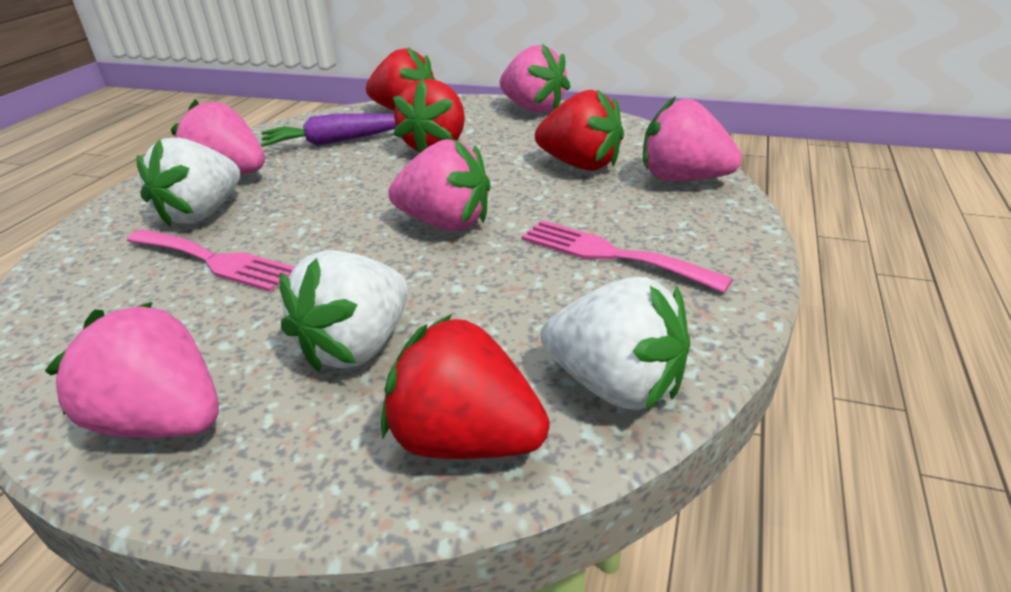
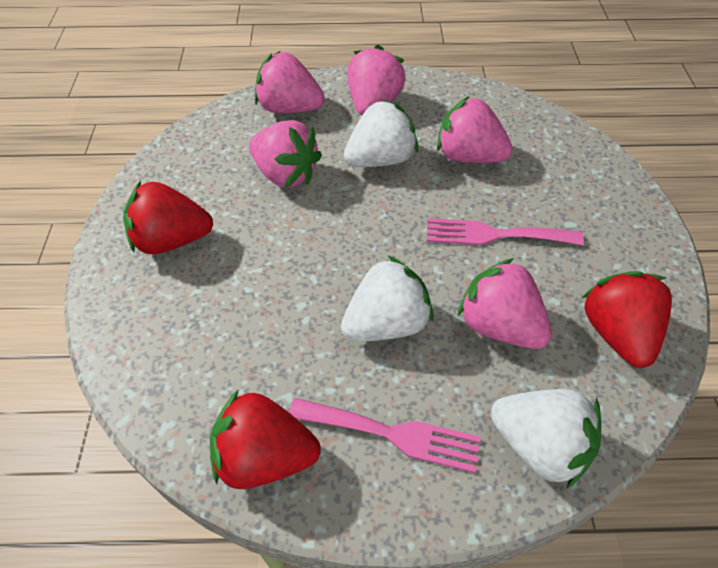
purple carrot: 1 -> 0
red strawberry: 4 -> 3

